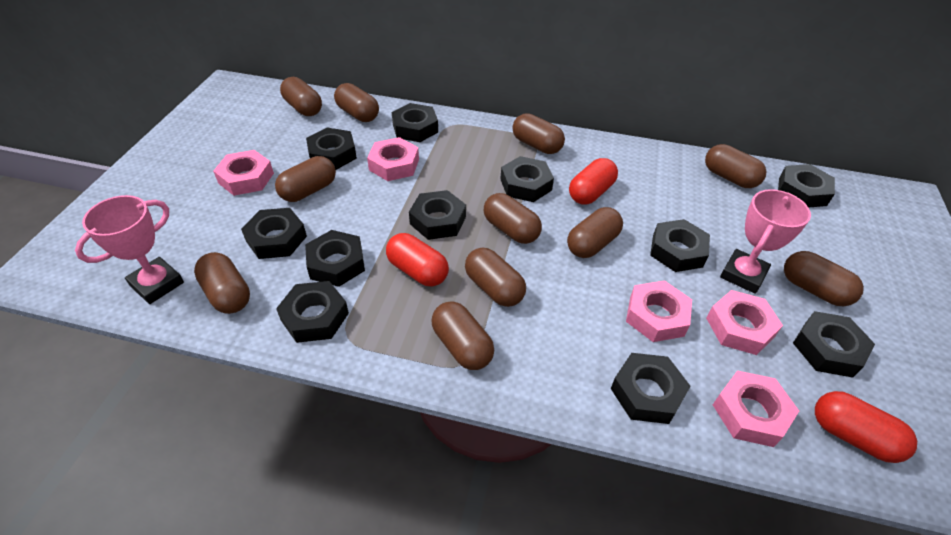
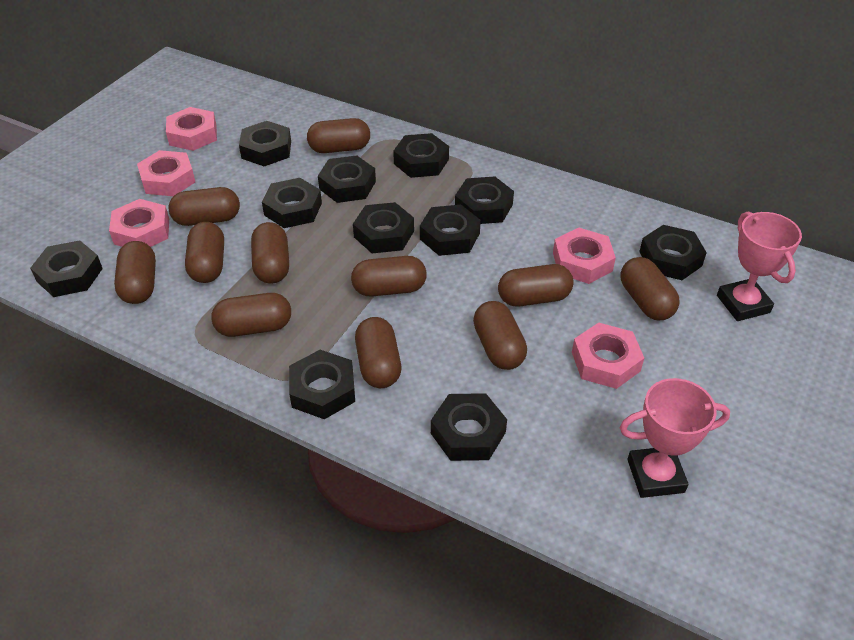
red capsule: 3 -> 0

